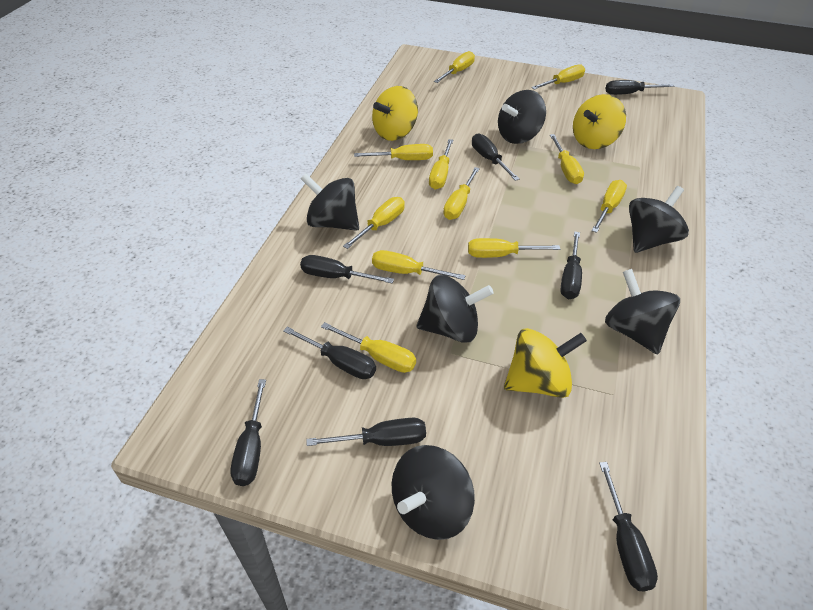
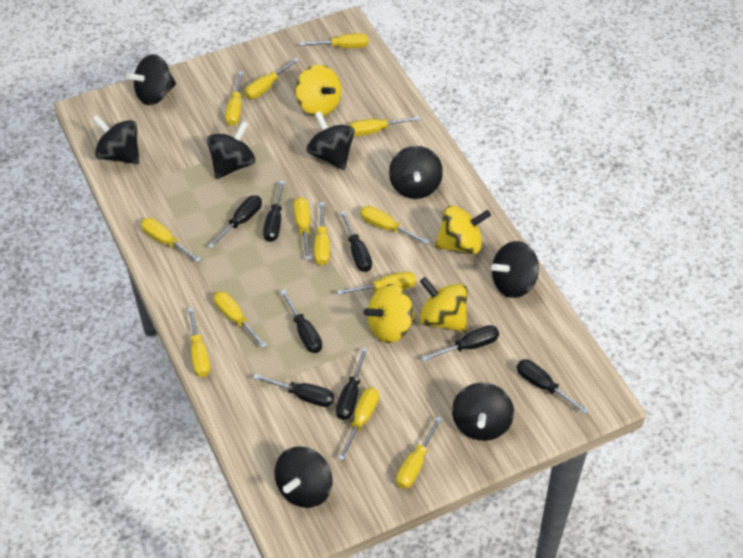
black spinning top: 6 -> 8
yellow screwdriver: 11 -> 13
yellow spinning top: 3 -> 4

